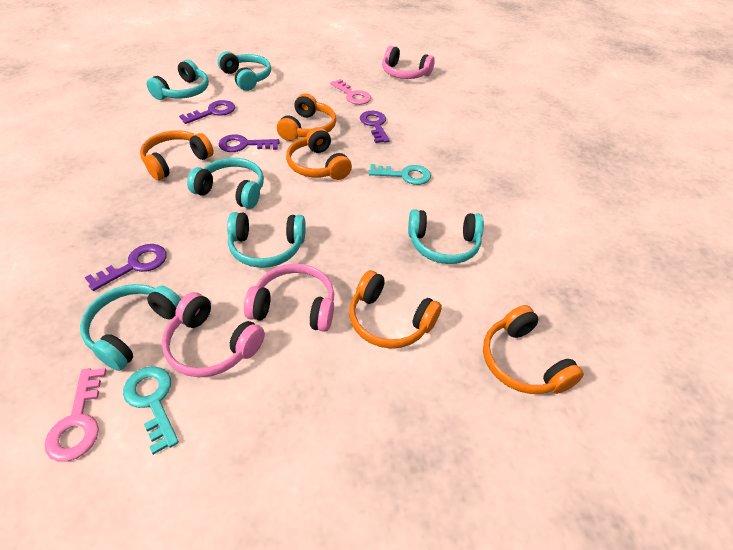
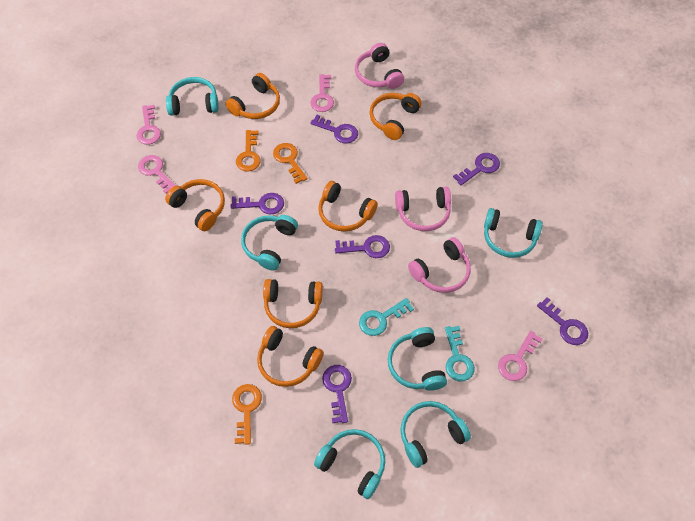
orange headphones: 5 -> 6
orange key: 0 -> 3
pink key: 2 -> 4
purple key: 4 -> 6

